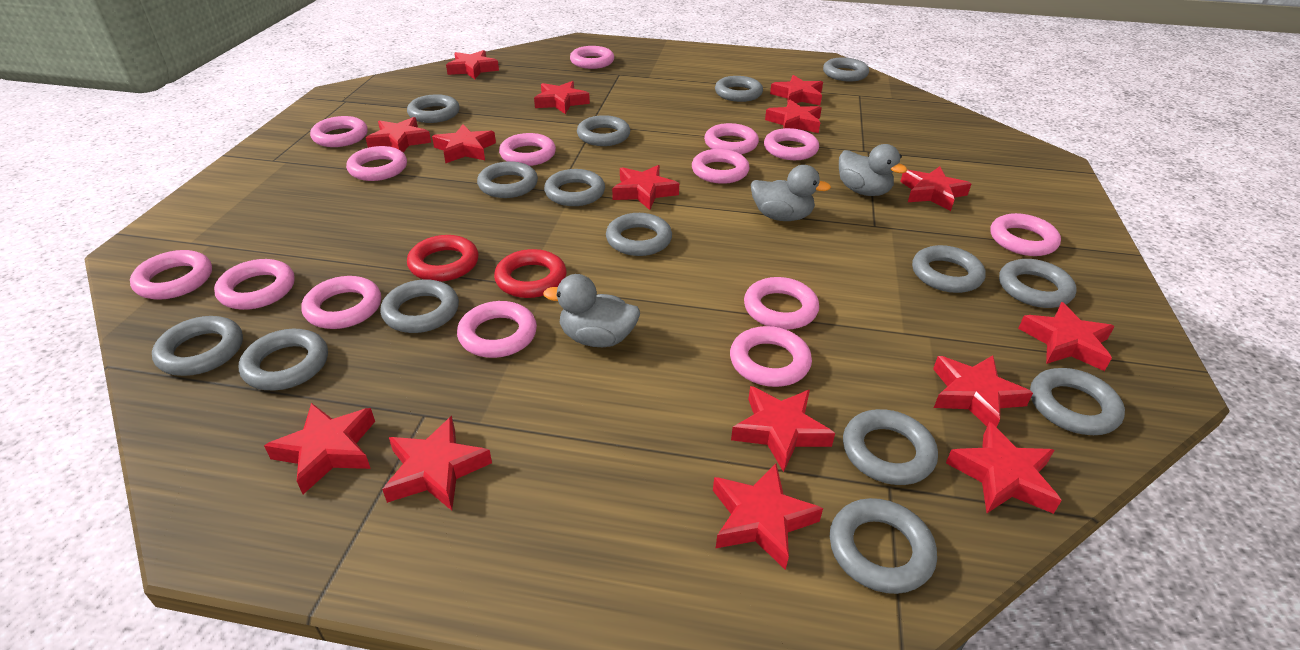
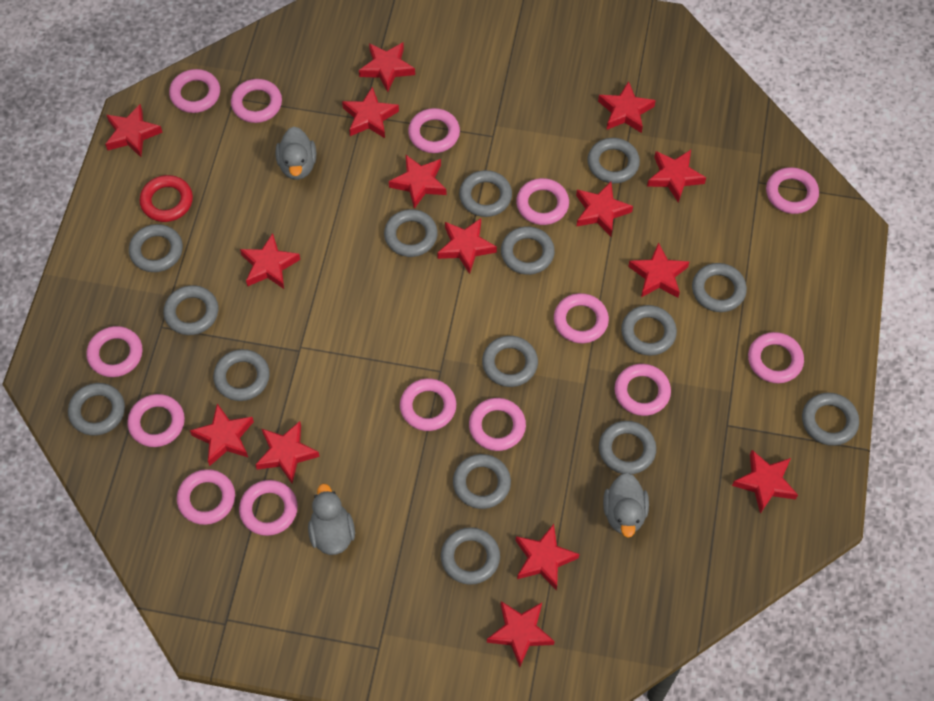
red ring: 2 -> 1

